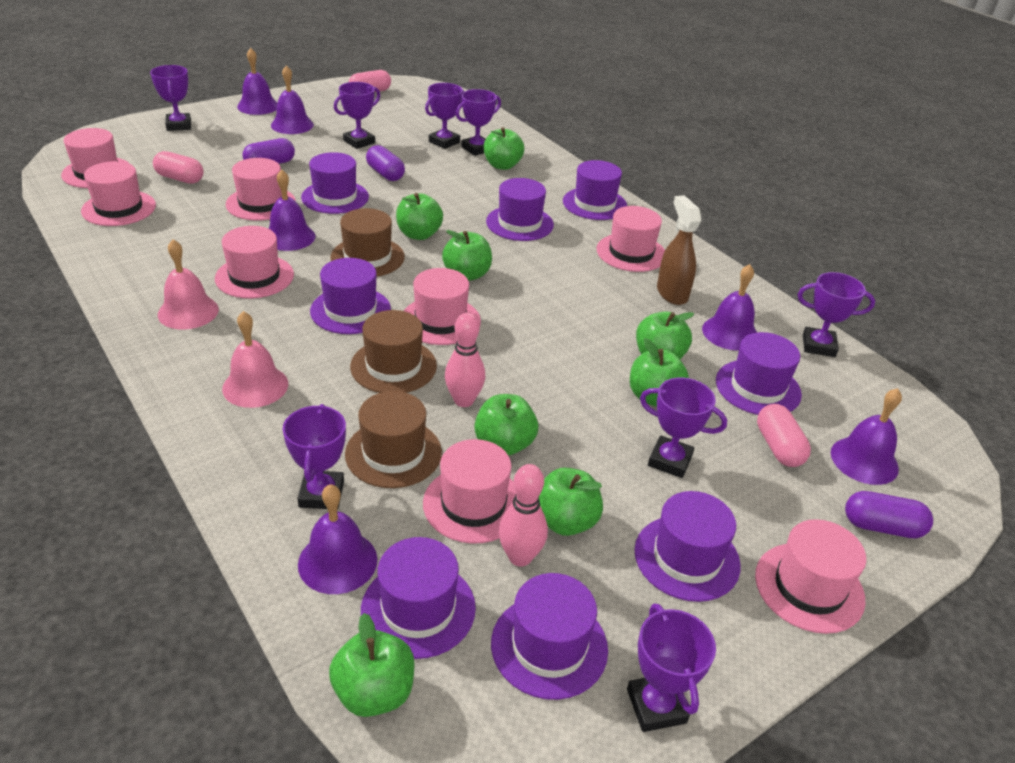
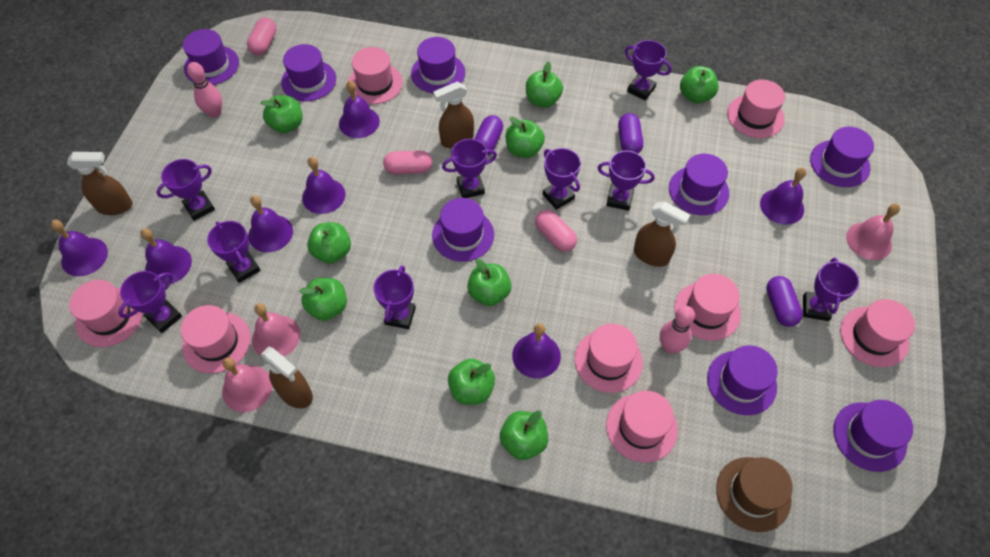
brown hat: 3 -> 1
brown spray bottle: 1 -> 4
green apple: 8 -> 9
pink bell: 2 -> 3
purple bell: 6 -> 7
purple trophy: 8 -> 9

